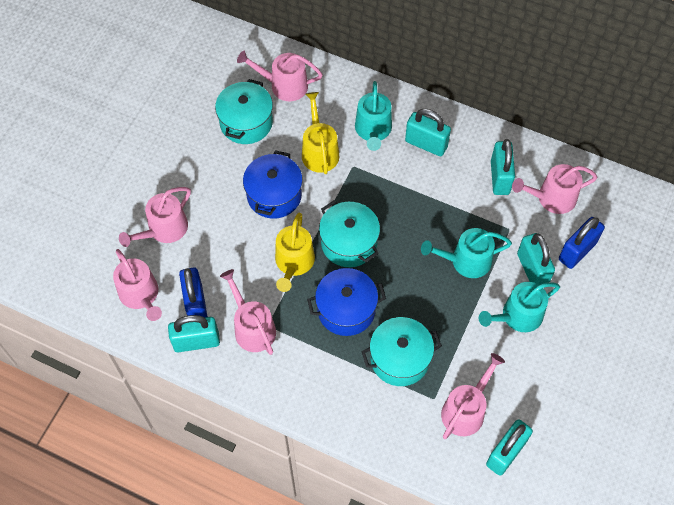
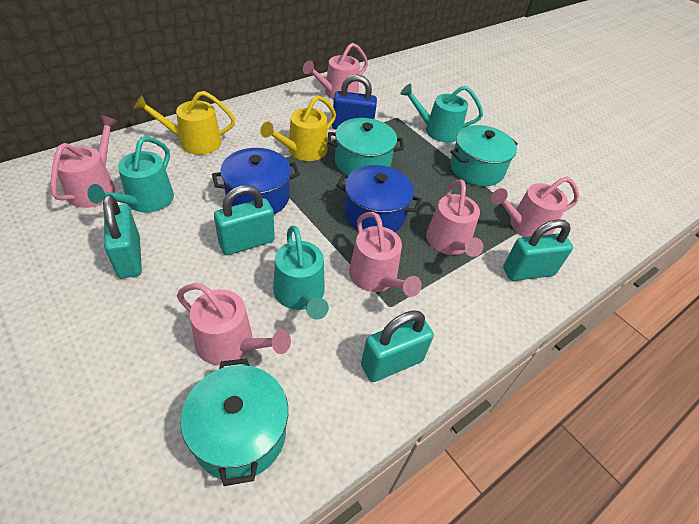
blue padlock: 2 -> 1
turquoise padlock: 5 -> 4

